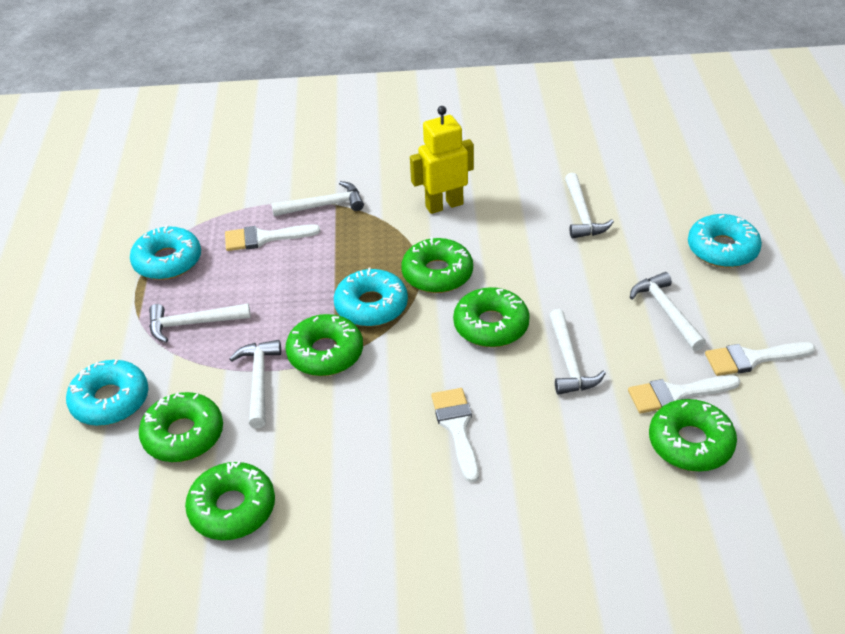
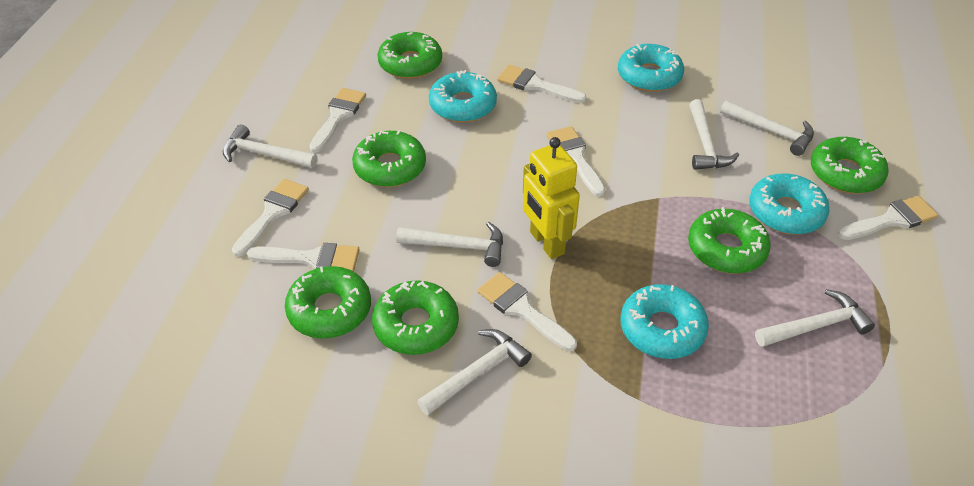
white brush: 4 -> 7

